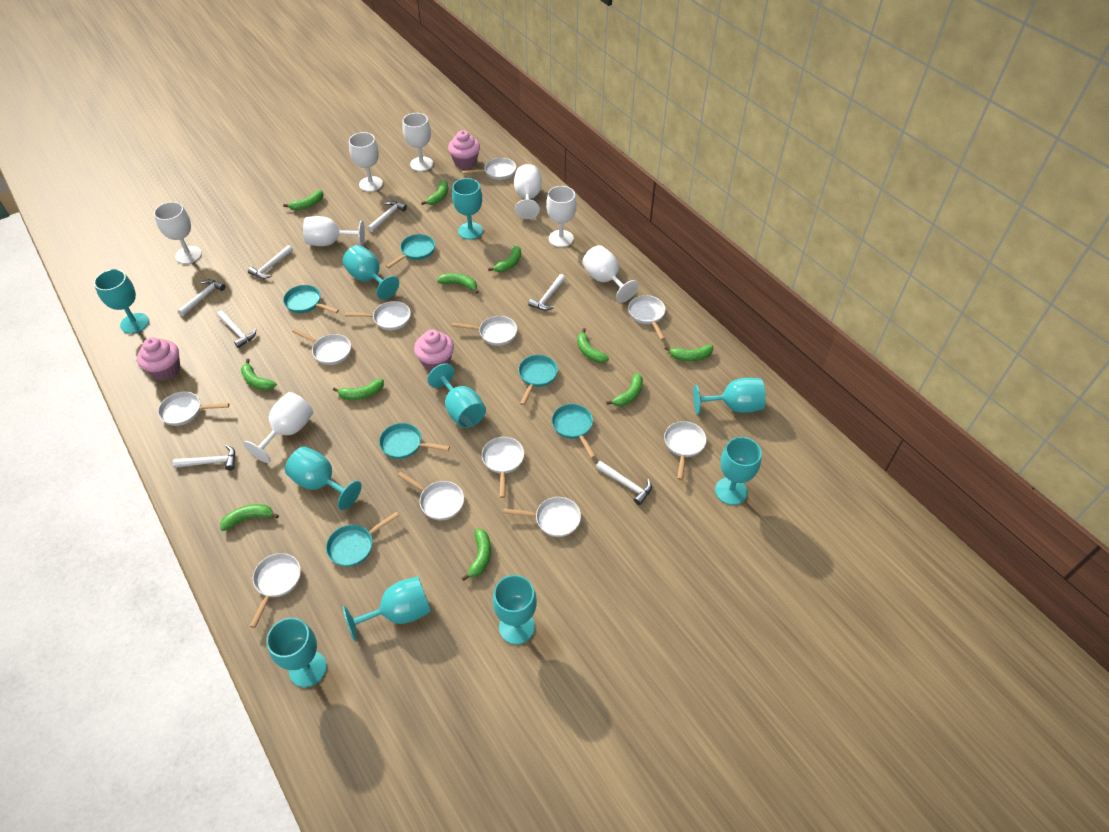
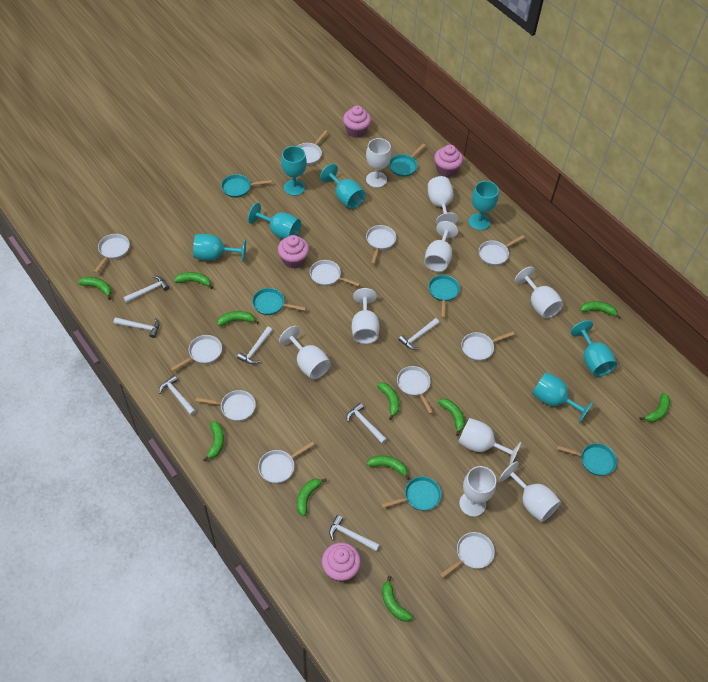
pink cupcake: 3 -> 4
turquoise goblet: 10 -> 7
white goblet: 8 -> 9

